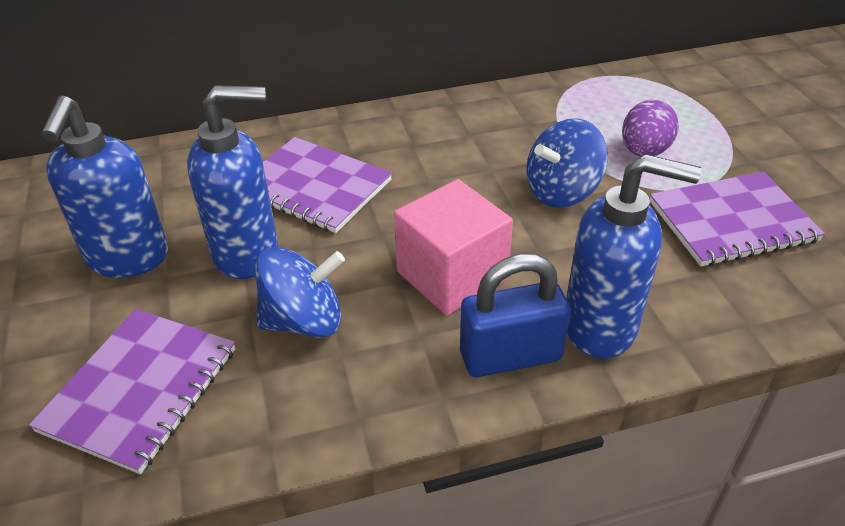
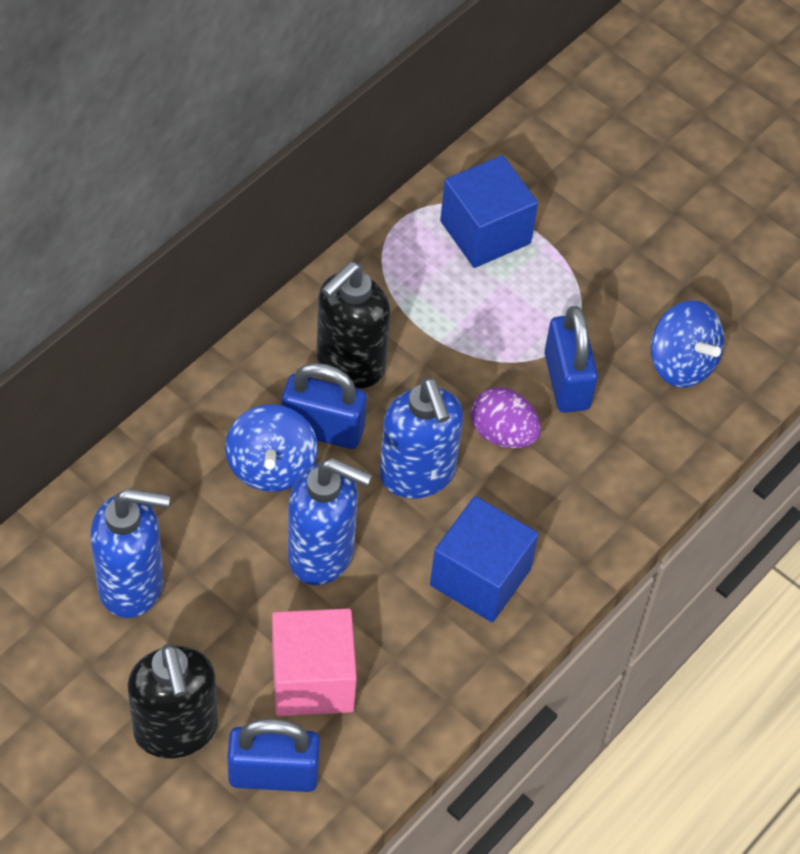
black soap dispenser: 0 -> 2
blue cube: 0 -> 2
blue padlock: 1 -> 3
purple notebook: 3 -> 0

